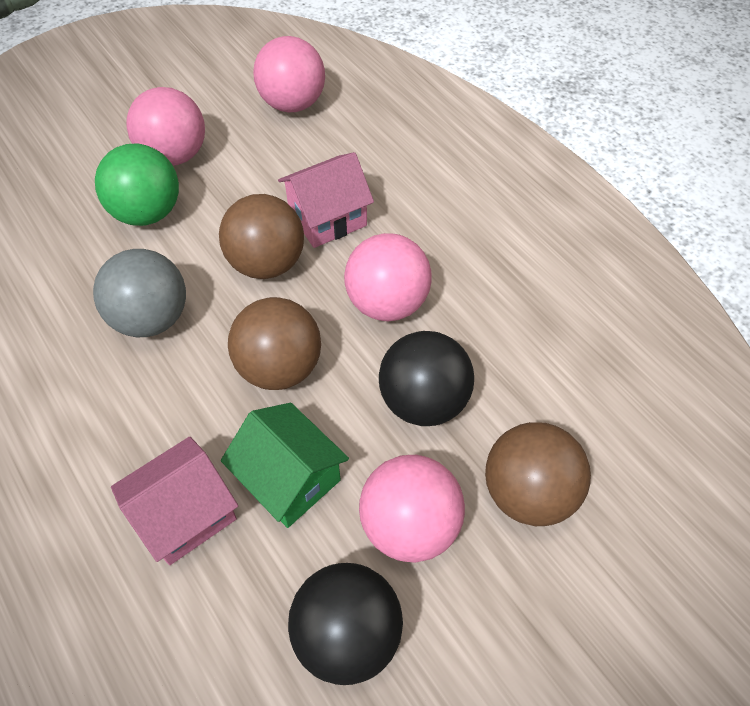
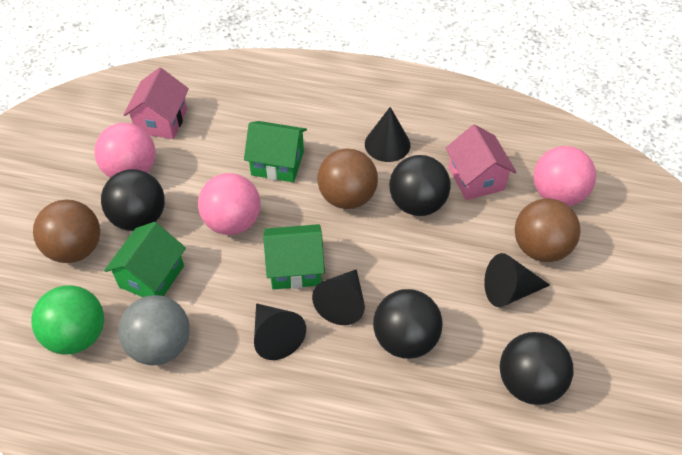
black ball: 2 -> 4
black cone: 0 -> 4
green house: 1 -> 3
pink ball: 4 -> 3

